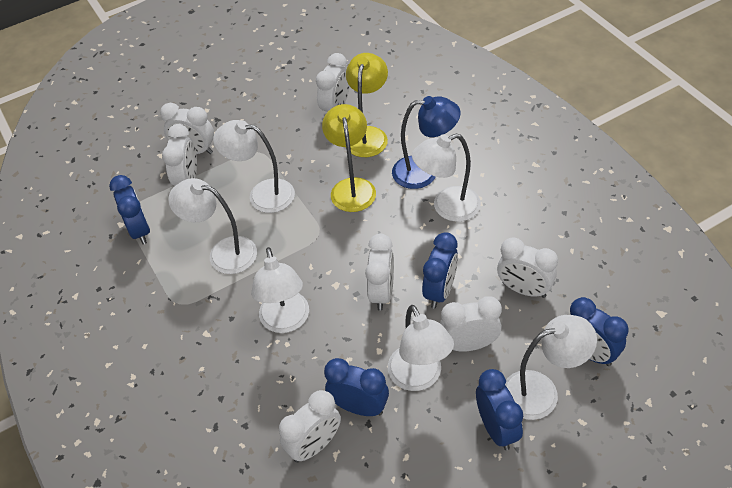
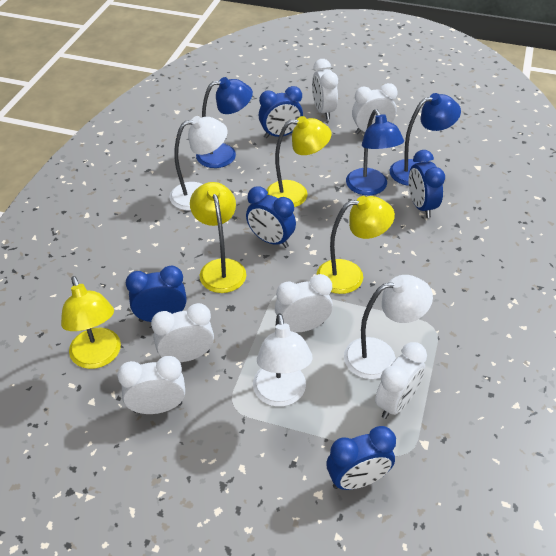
blue lamp: 1 -> 3
white clock: 7 -> 6
white lamp: 6 -> 3
yellow lamp: 2 -> 4

